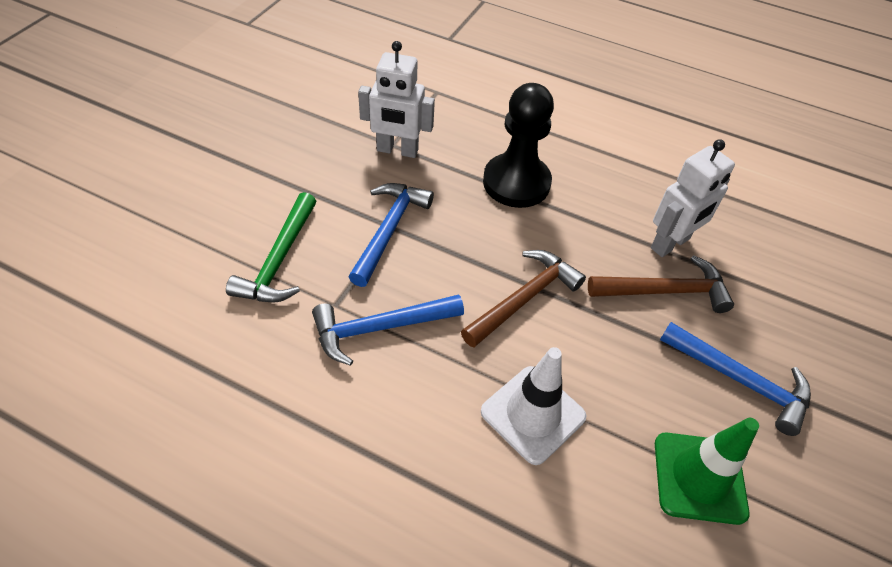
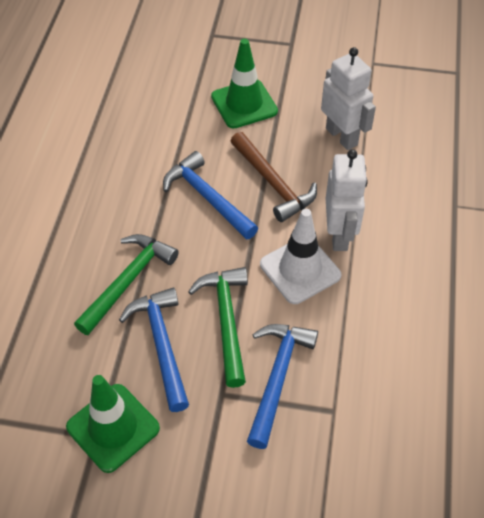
black pawn: 1 -> 0
brown hammer: 2 -> 1
green hammer: 1 -> 2
green traffic cone: 1 -> 2

